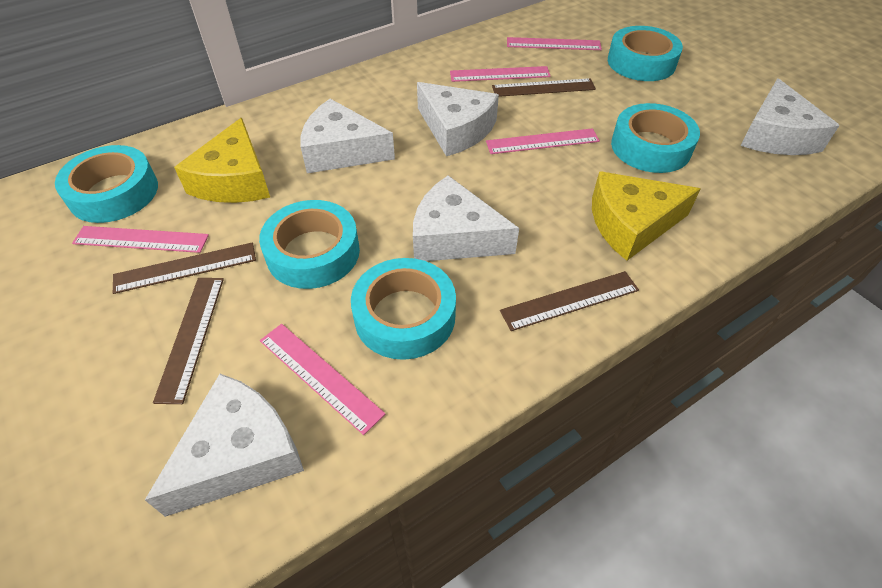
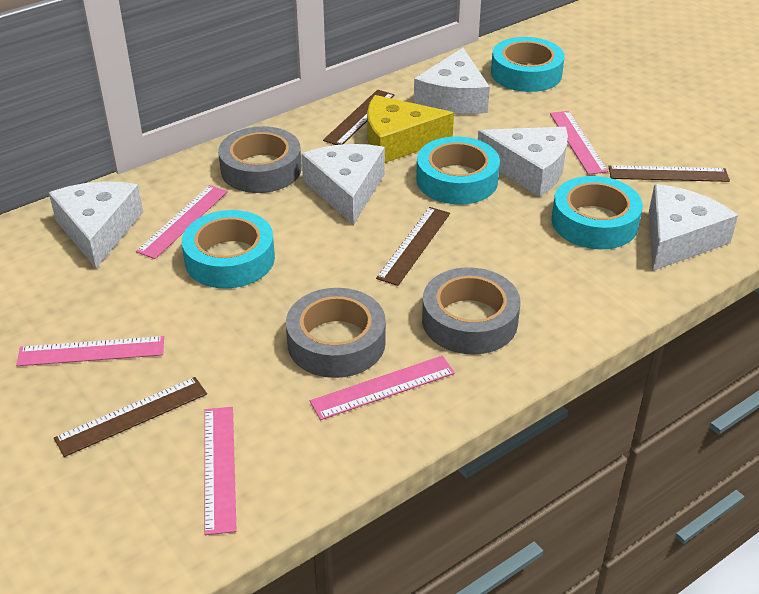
grey tape: 0 -> 3
turquoise tape: 5 -> 4
yellow cheese: 2 -> 1

